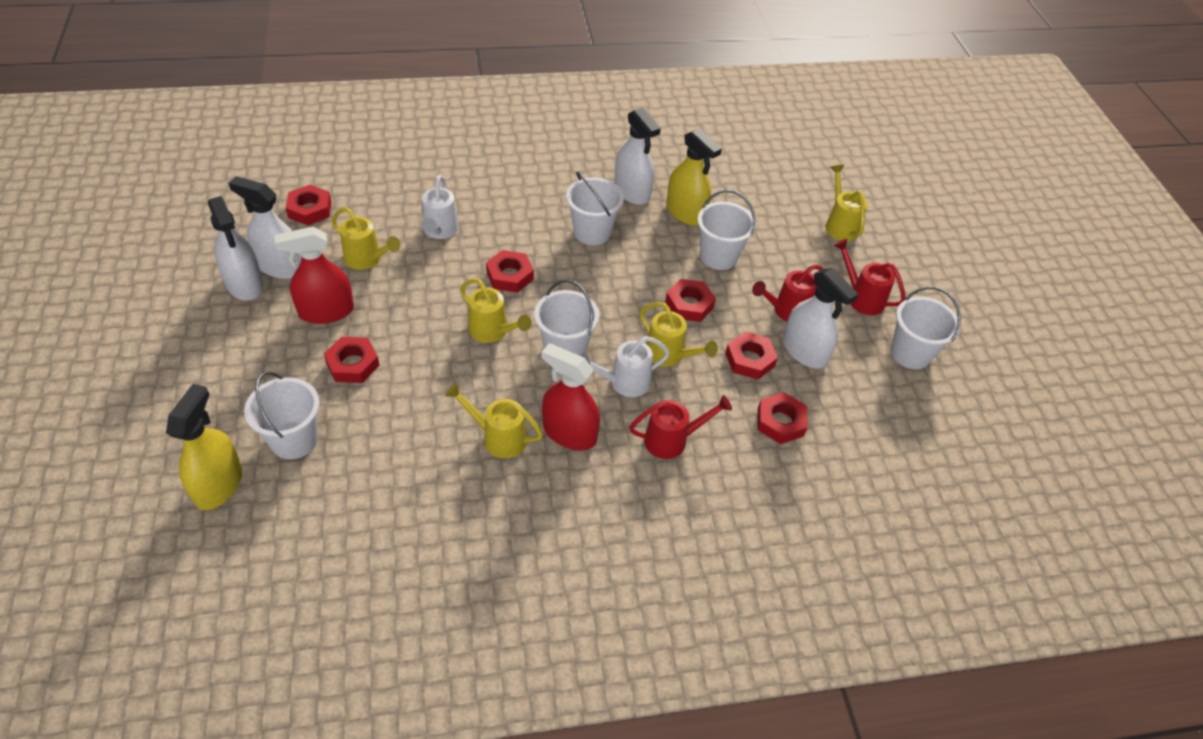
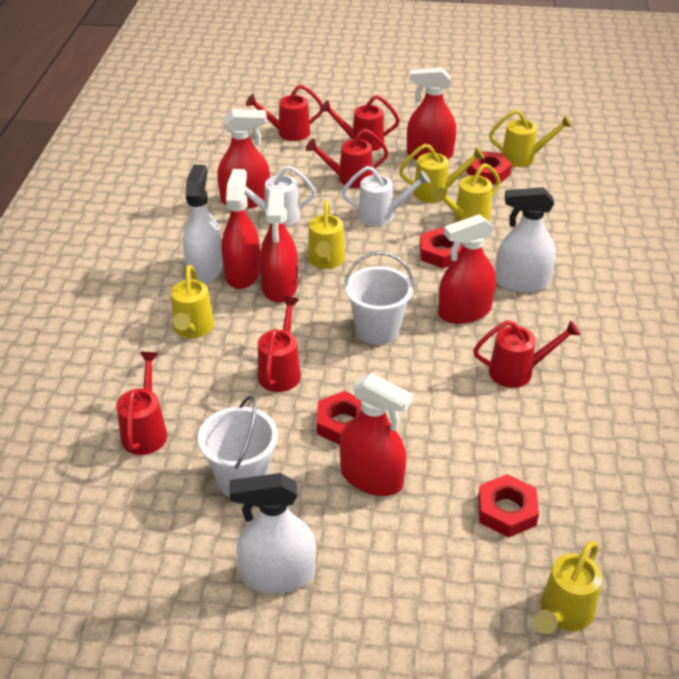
red nut: 6 -> 4
red spray bottle: 2 -> 6
red watering can: 3 -> 6
white bucket: 5 -> 2
white spray bottle: 4 -> 3
yellow spray bottle: 2 -> 0
yellow watering can: 5 -> 6

